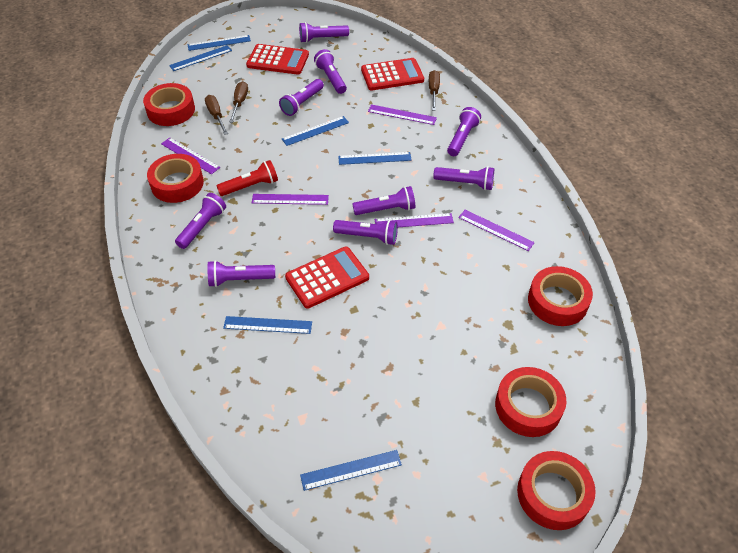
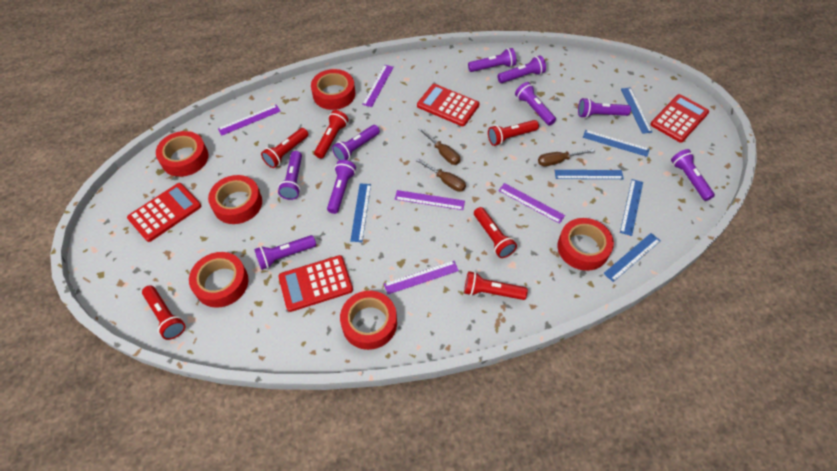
red calculator: 3 -> 4
red flashlight: 1 -> 6
red tape: 5 -> 6

